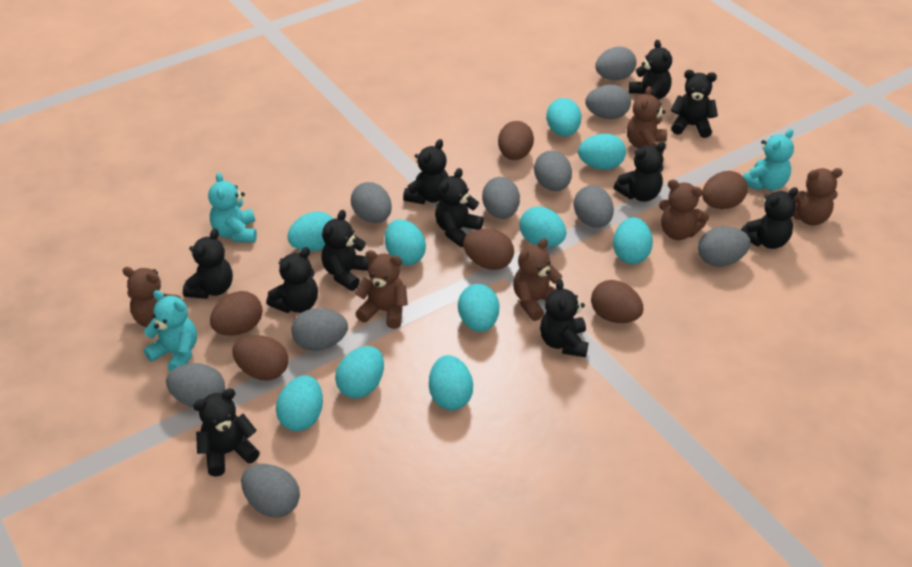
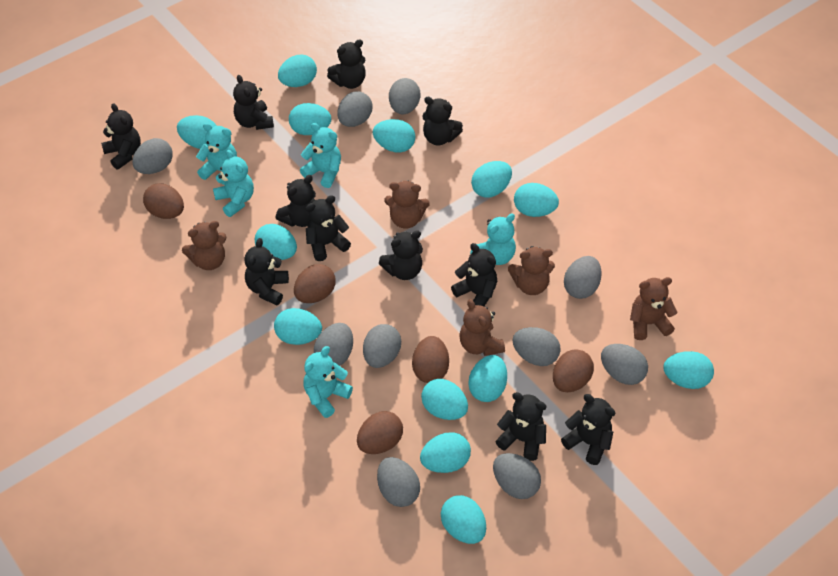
brown egg: 6 -> 5
brown teddy bear: 6 -> 5
turquoise egg: 10 -> 13
turquoise teddy bear: 3 -> 5

